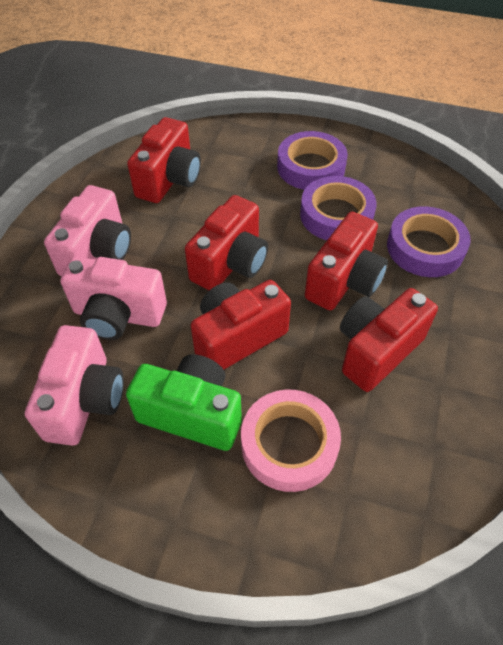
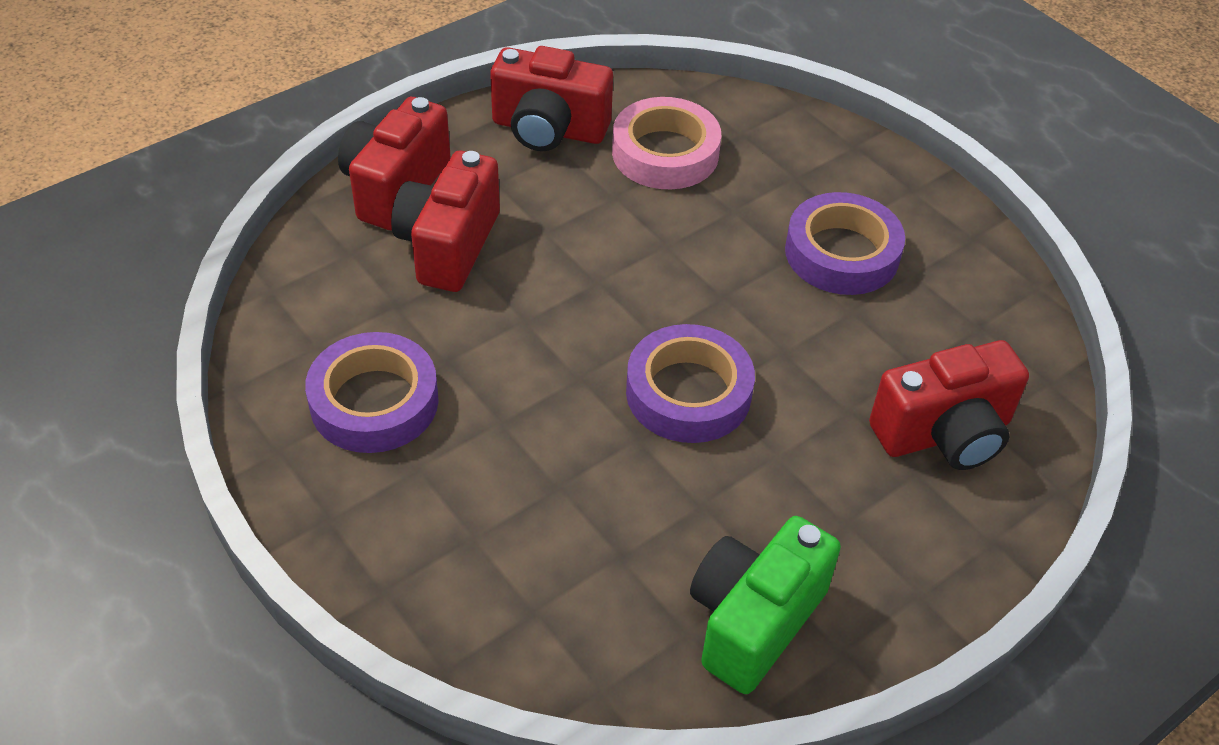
pink camera: 3 -> 0
red camera: 5 -> 4

